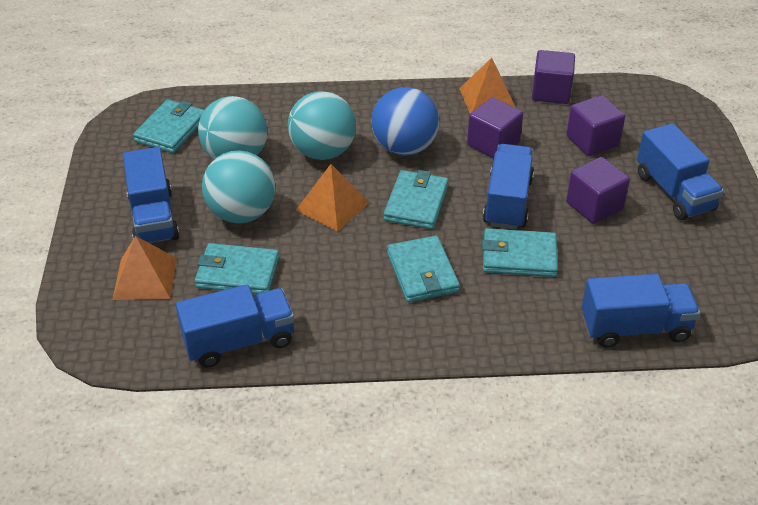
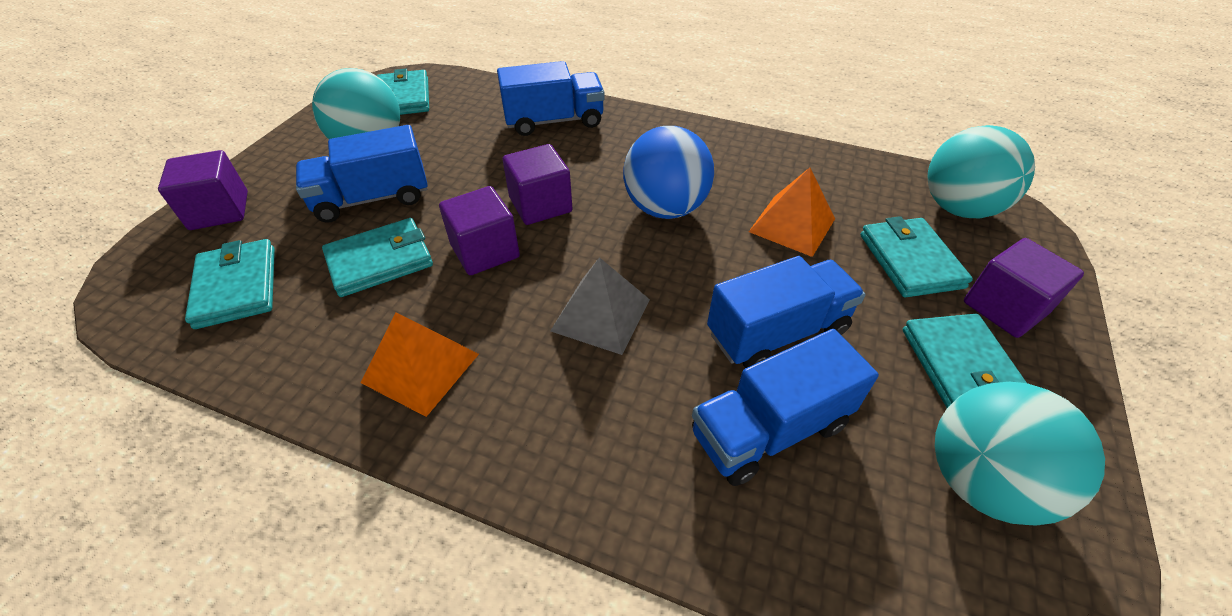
blue truck: 5 -> 4
grey pyramid: 0 -> 1
orange pyramid: 3 -> 2

